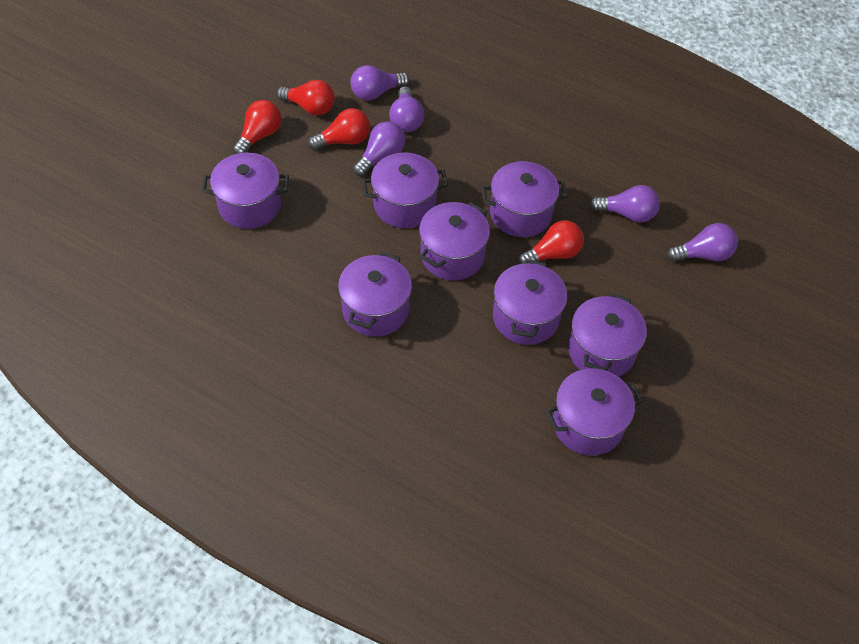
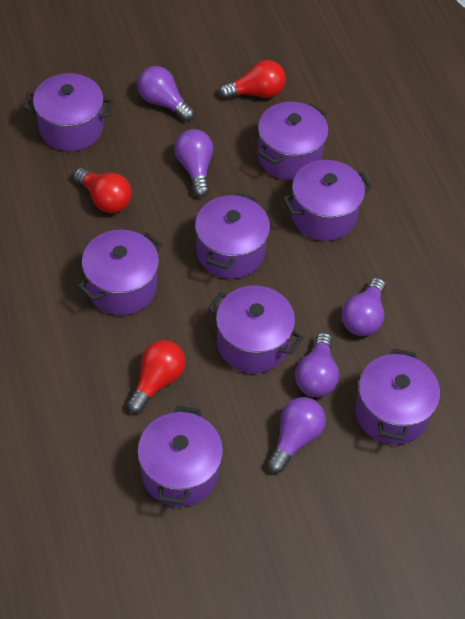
red light bulb: 4 -> 3

